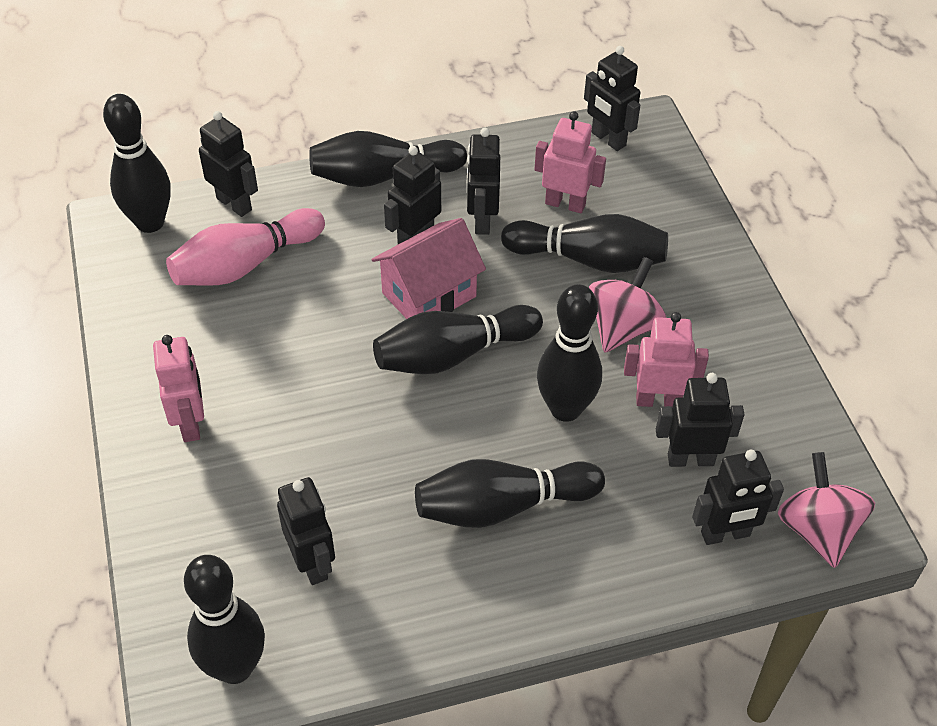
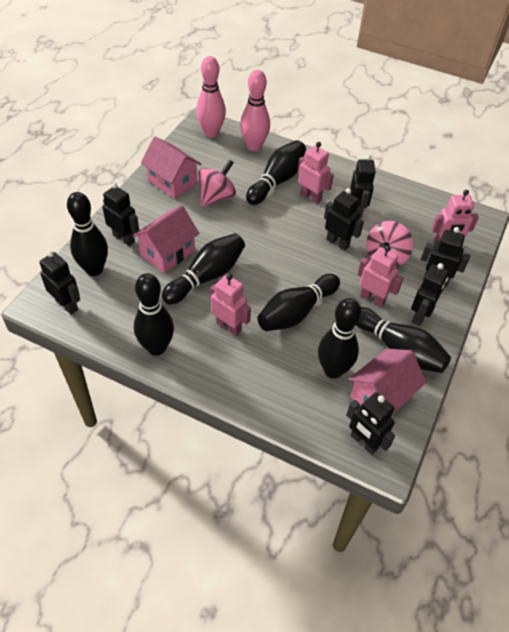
pink bowling pin: 1 -> 2
pink house: 1 -> 3
pink robot: 3 -> 4

